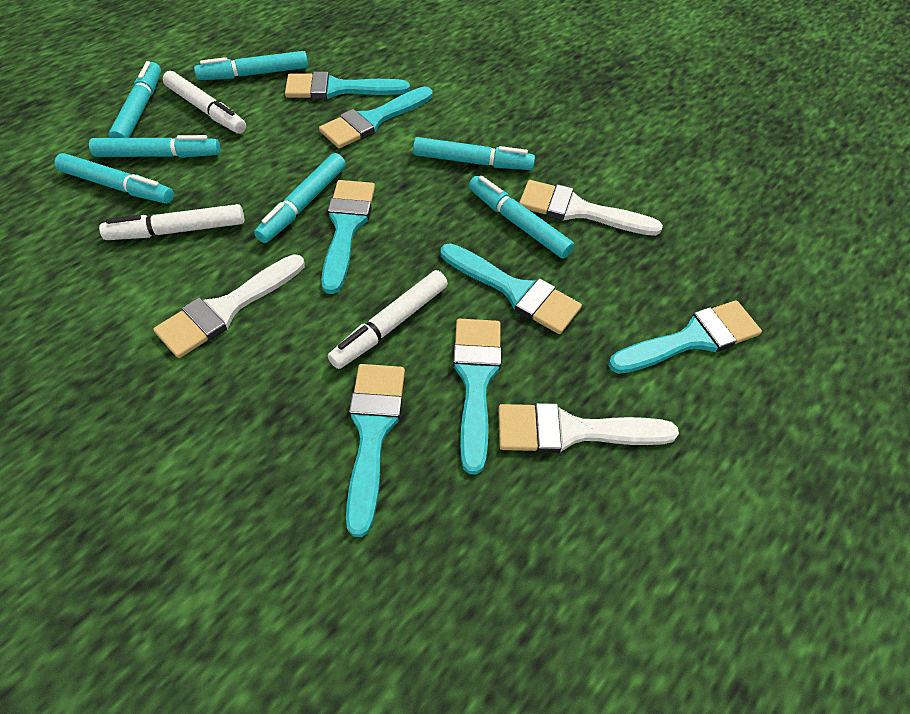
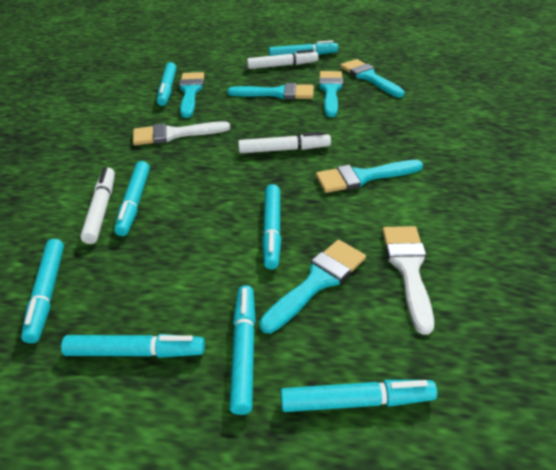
turquoise brush: 7 -> 6
turquoise marker: 7 -> 8
white brush: 3 -> 2

